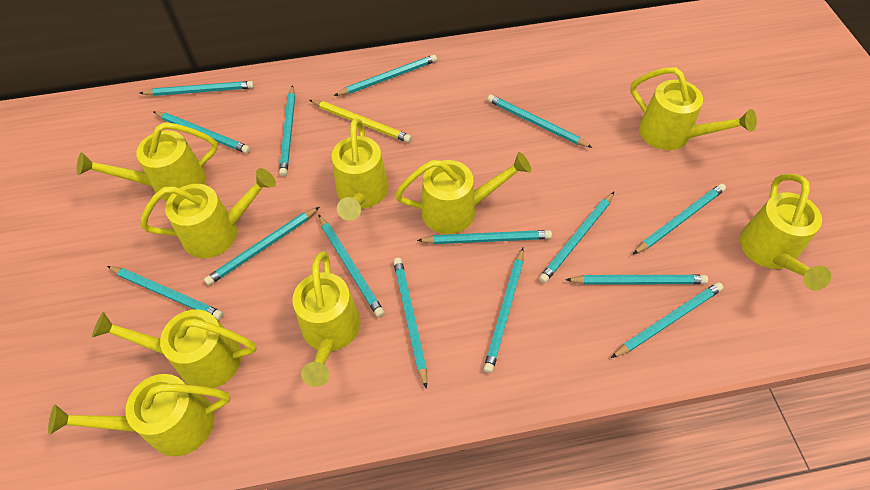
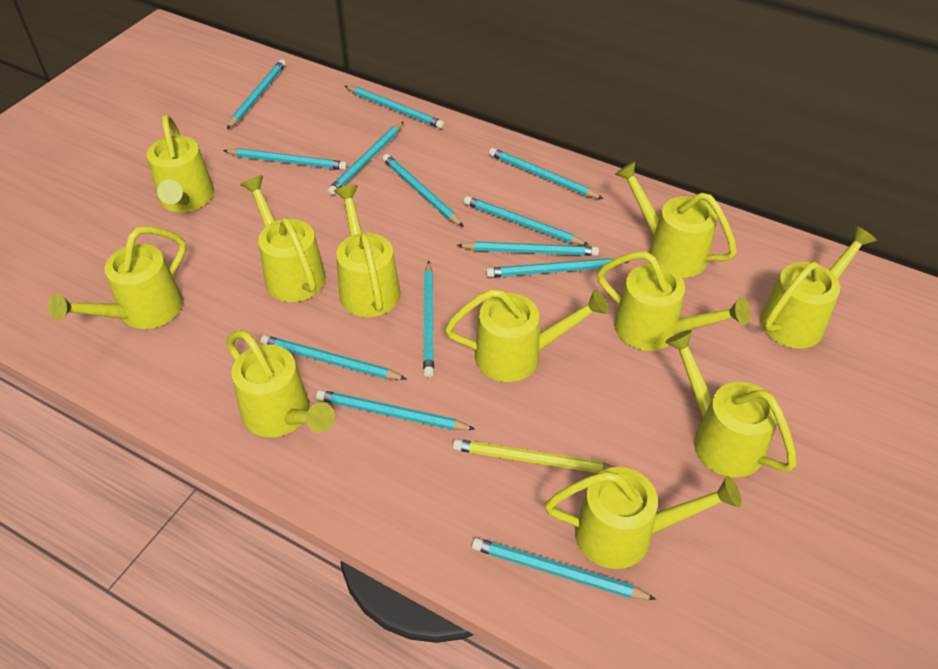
turquoise pencil: 15 -> 13
yellow watering can: 9 -> 11

